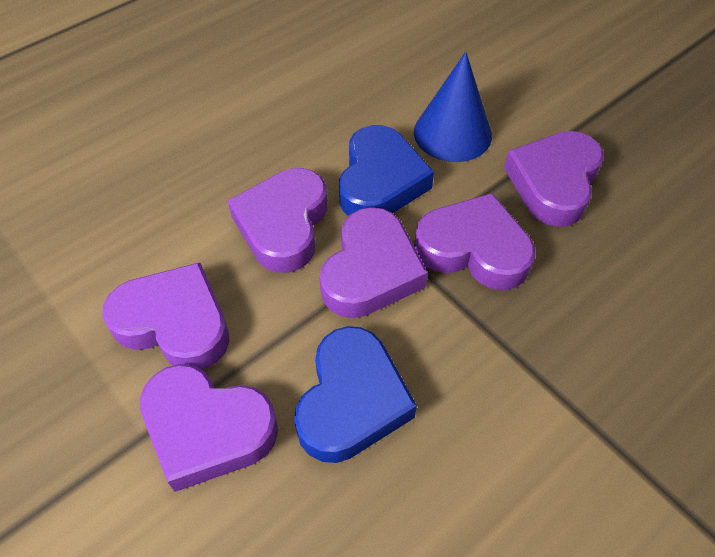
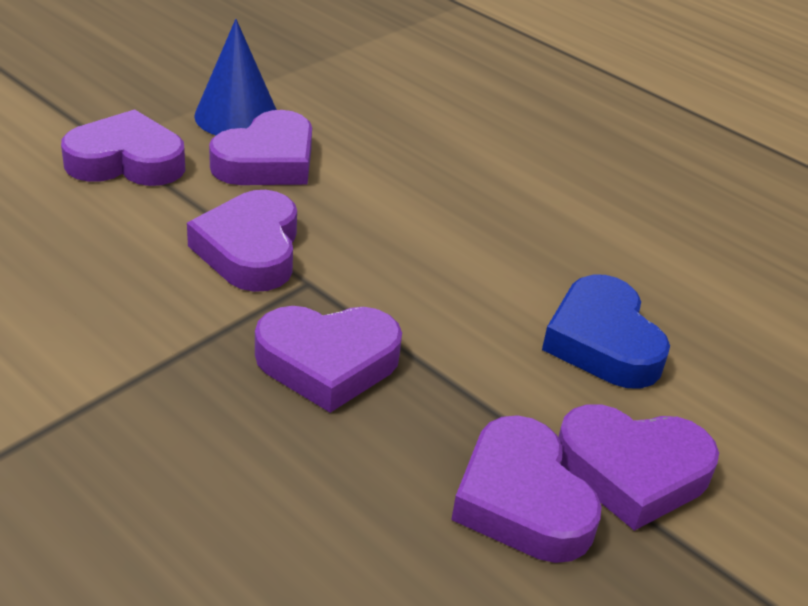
blue heart: 2 -> 1

